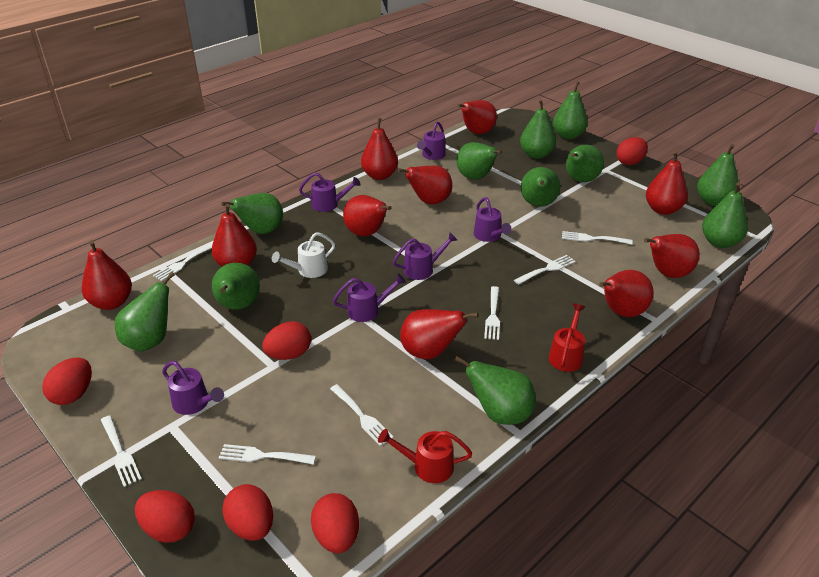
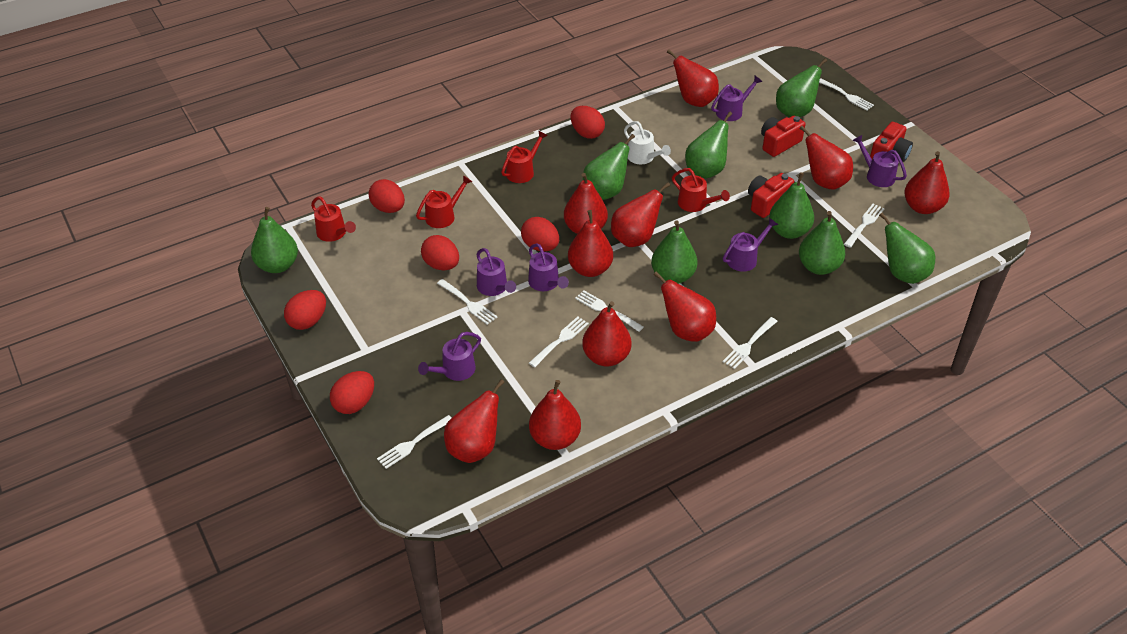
green pear: 11 -> 8
red camera: 0 -> 3
red watering can: 2 -> 4

